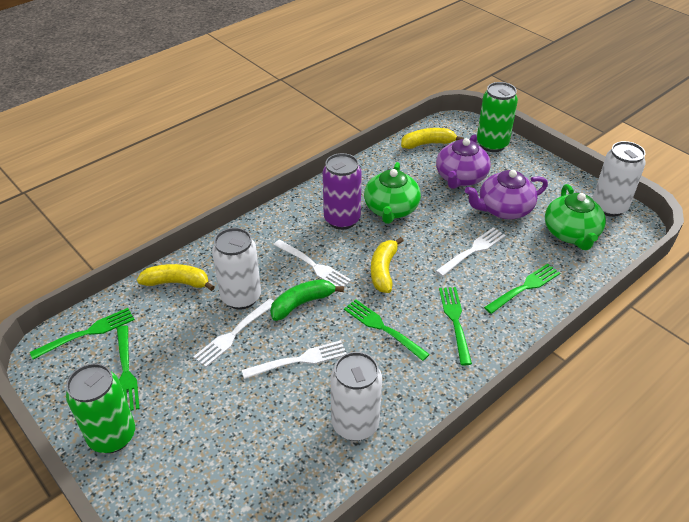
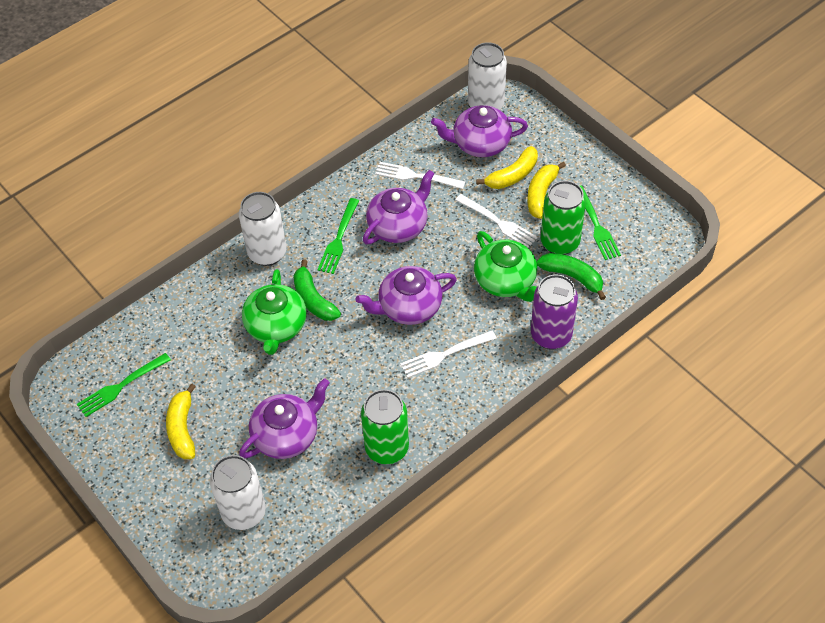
green banana: 1 -> 2
green fork: 5 -> 3
purple teapot: 2 -> 4
white fork: 4 -> 3

